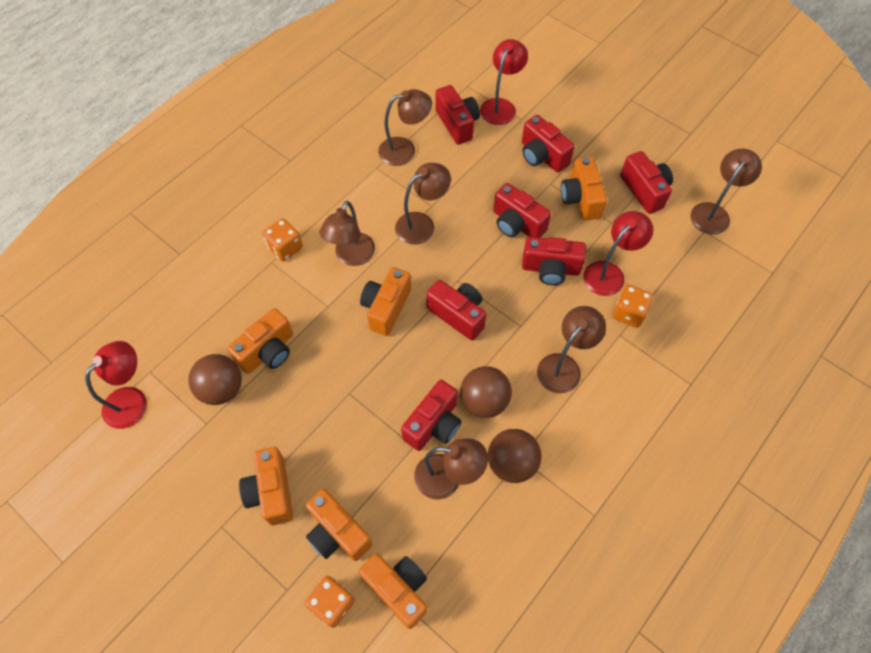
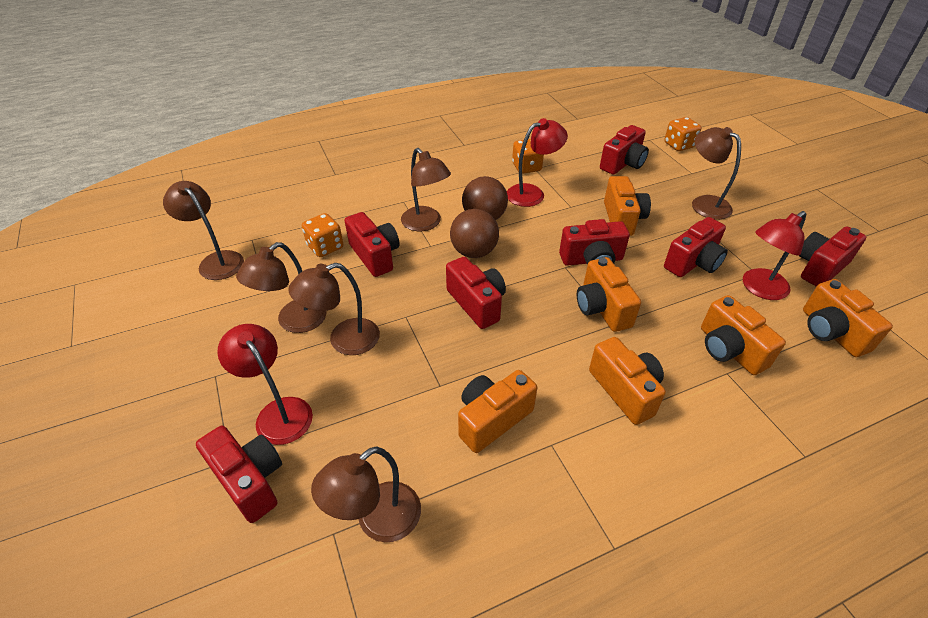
brown ball: 3 -> 2

